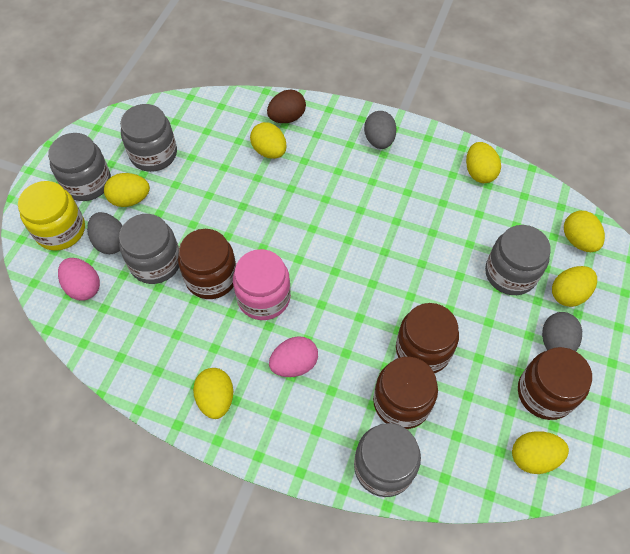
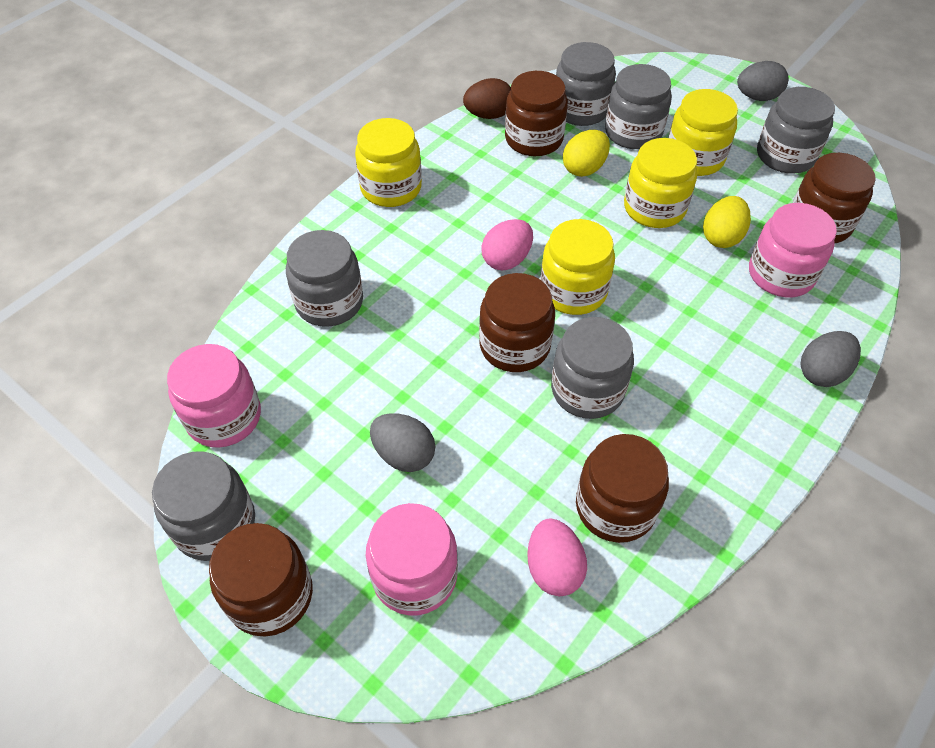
brown jar: 4 -> 5
grey jar: 5 -> 6
pink jar: 1 -> 3
yellow egg: 7 -> 2
yellow jar: 1 -> 4

